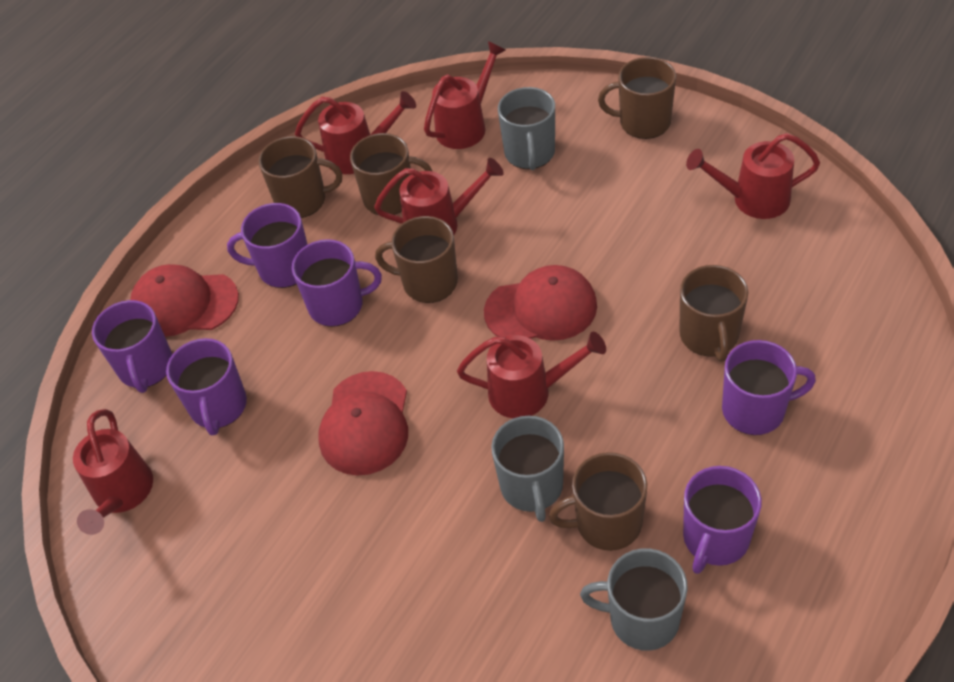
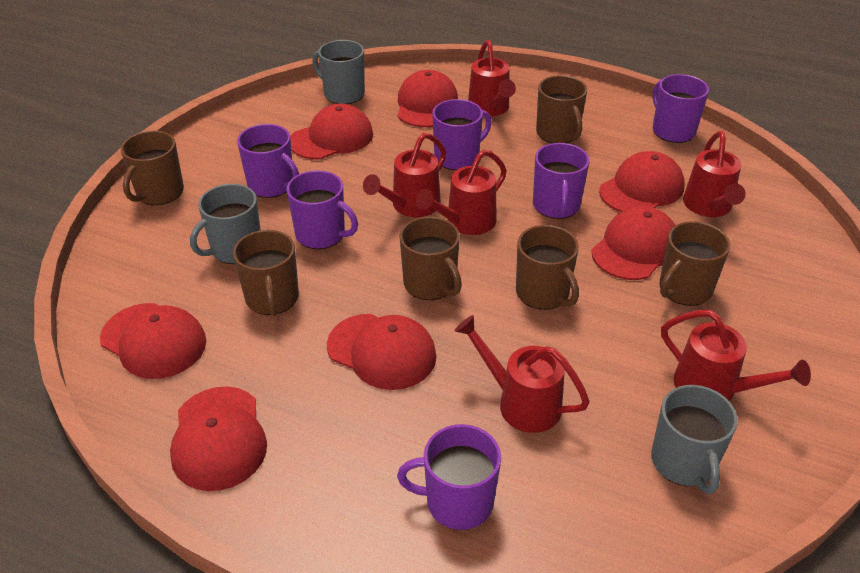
red cap: 3 -> 7

